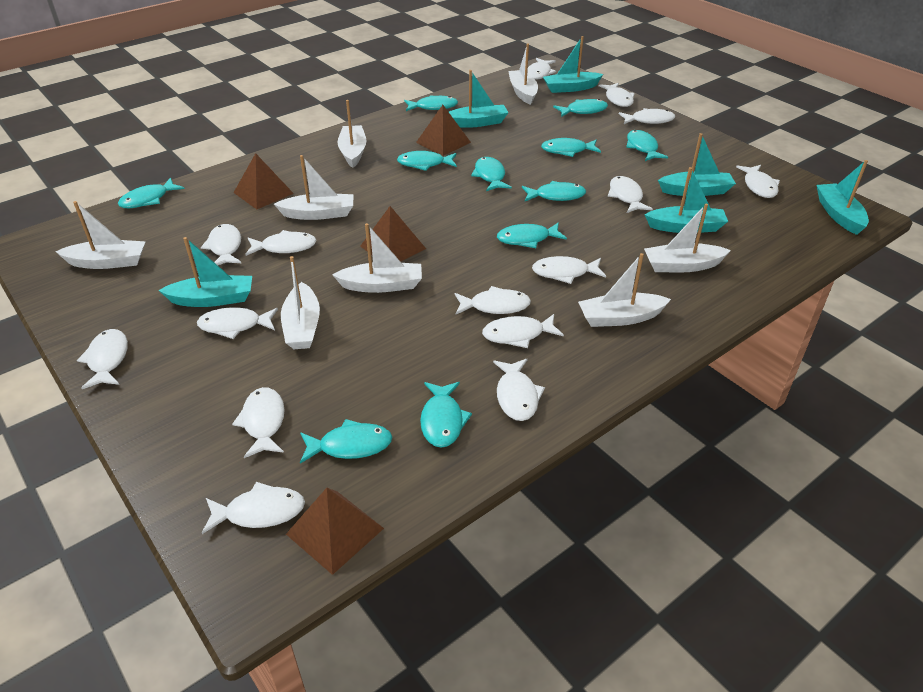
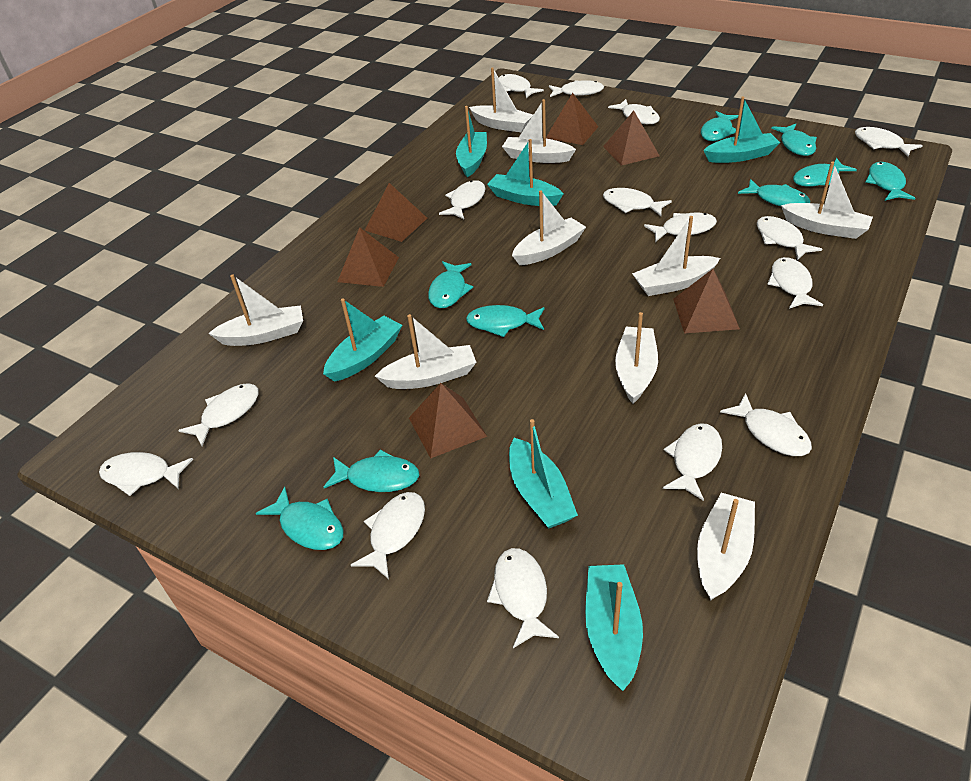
brown pyramid: 4 -> 6
turquoise fish: 11 -> 9
white boat: 8 -> 9

